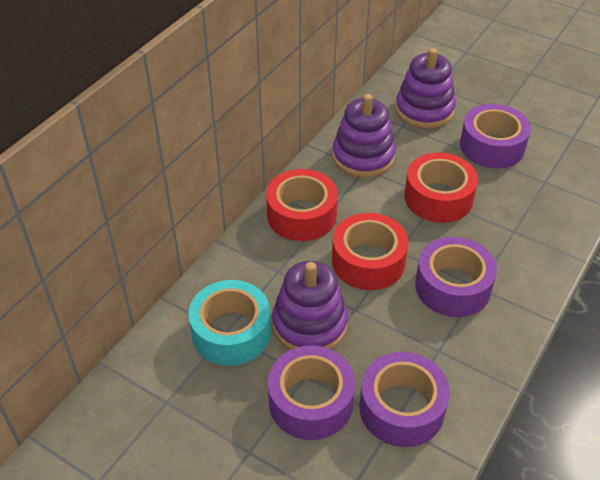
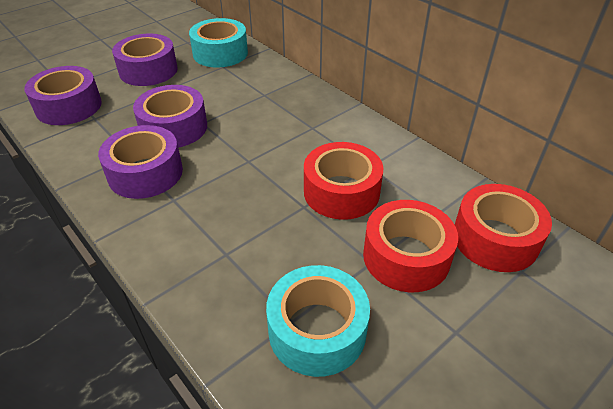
purple stacking toy: 3 -> 0
turquoise tape: 1 -> 2

